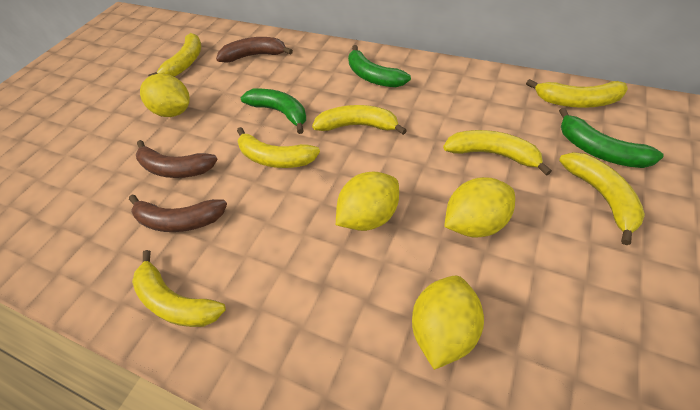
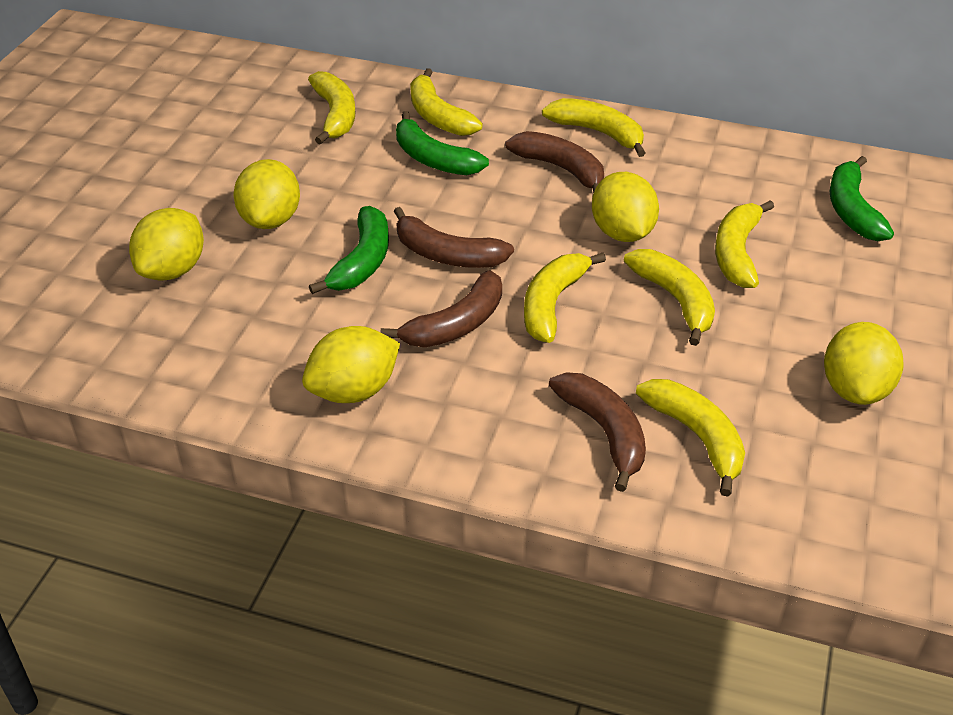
brown banana: 3 -> 4
yellow lemon: 4 -> 5

